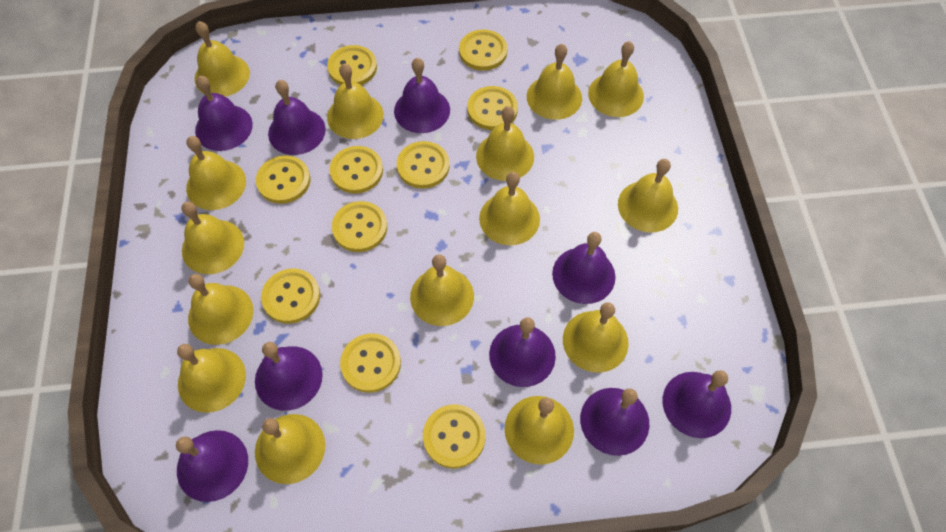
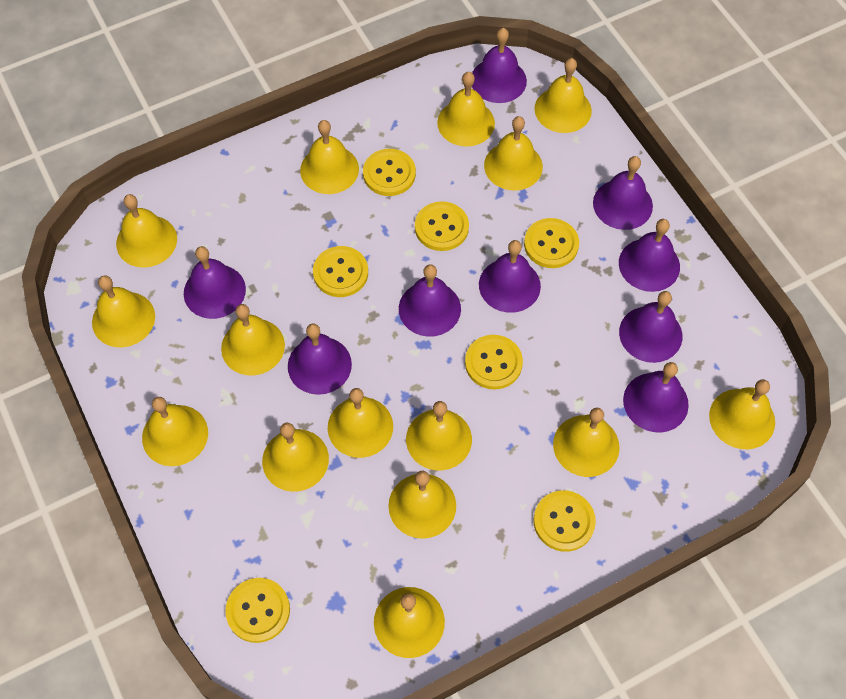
yellow button: 10 -> 7

